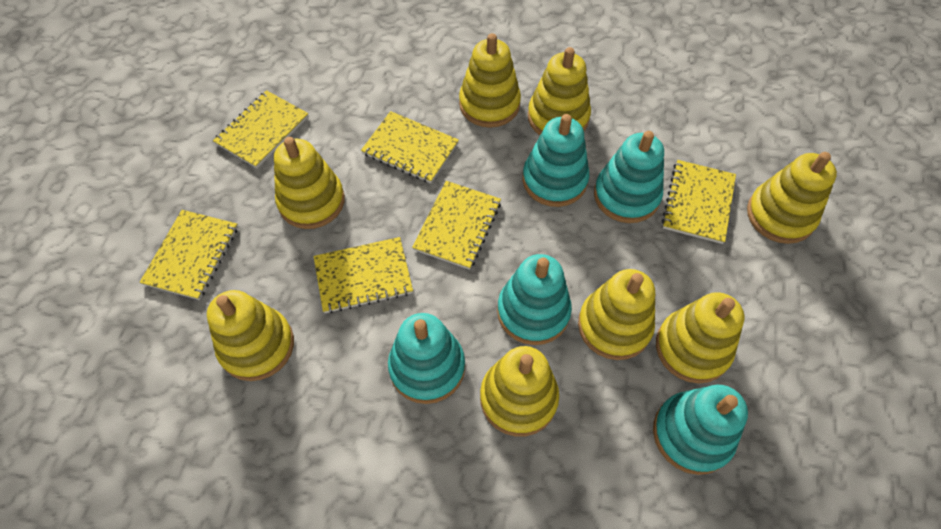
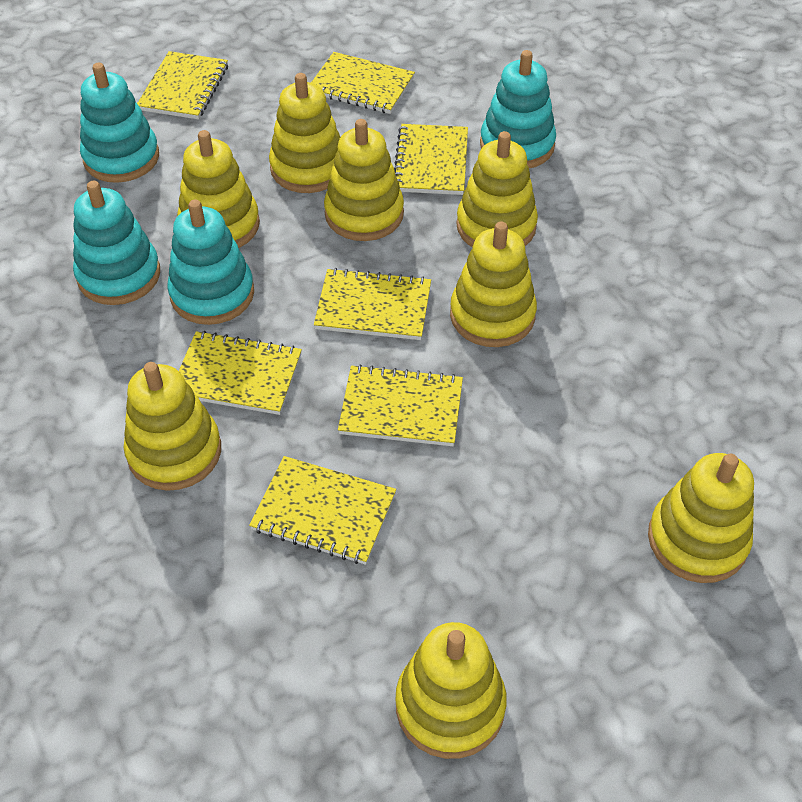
turquoise stacking toy: 5 -> 4
yellow notebook: 6 -> 7

